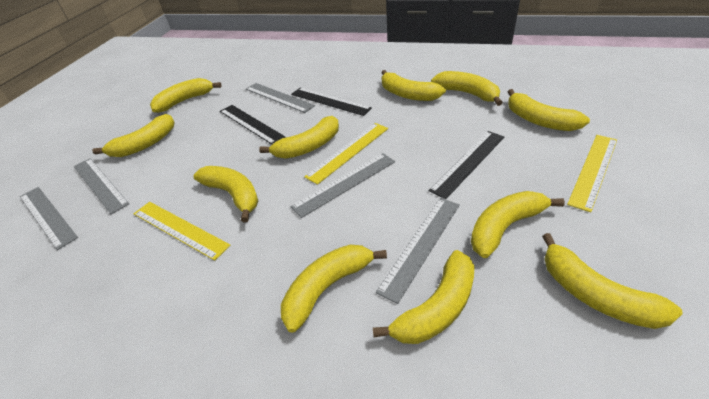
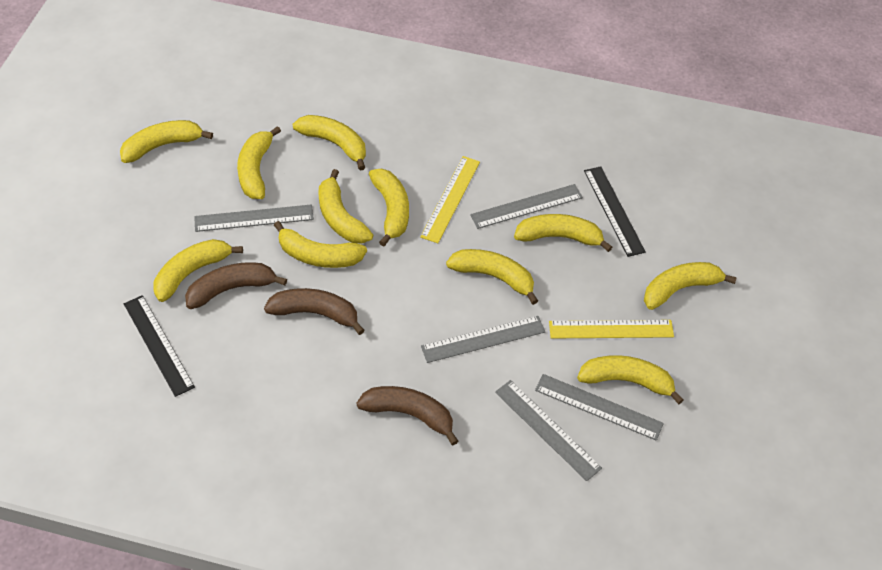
black ruler: 3 -> 2
brown banana: 0 -> 3
yellow ruler: 3 -> 2

